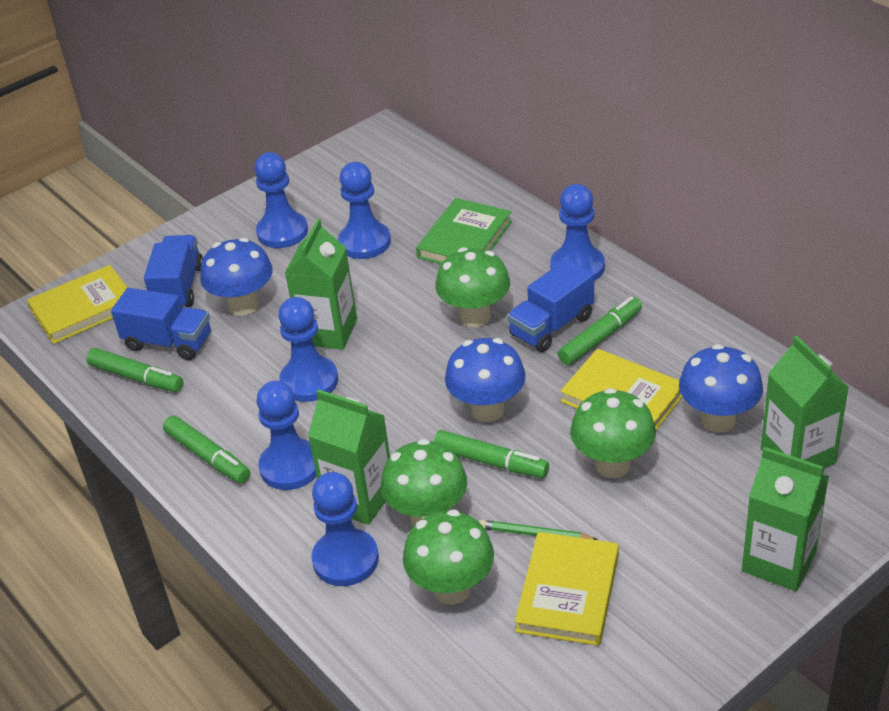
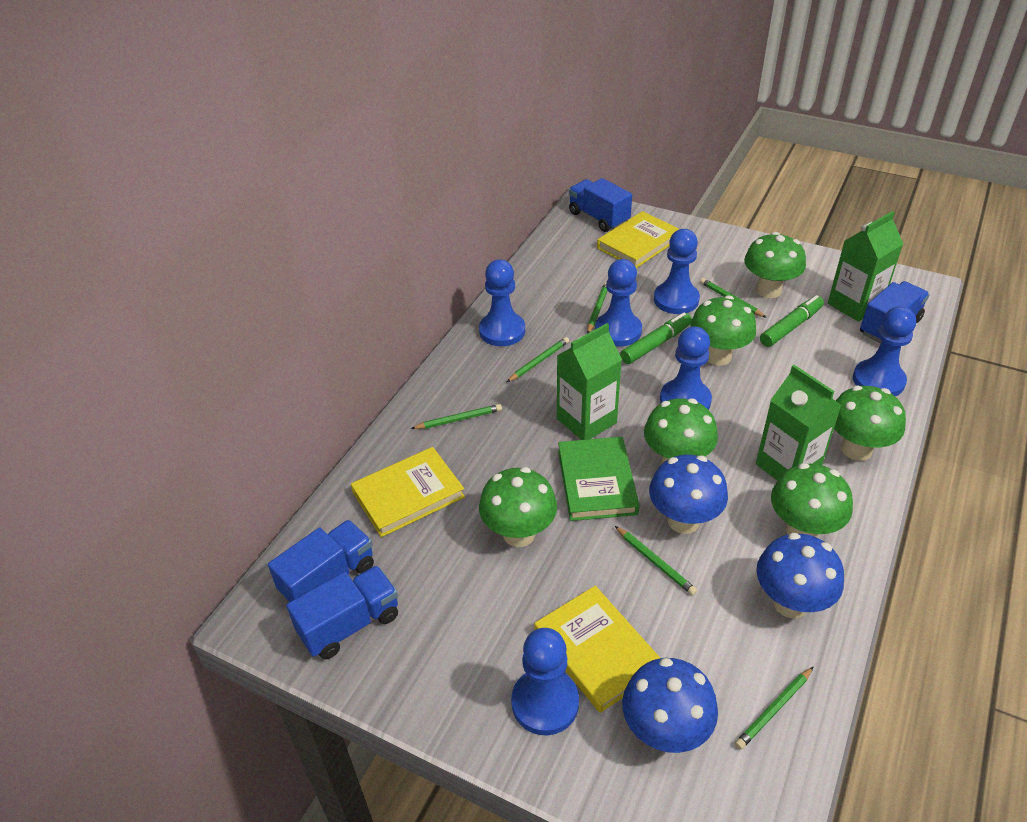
blue truck: 3 -> 4
green carton: 4 -> 3
green marker: 4 -> 2
green mushroom: 4 -> 6
green pencil: 1 -> 6

